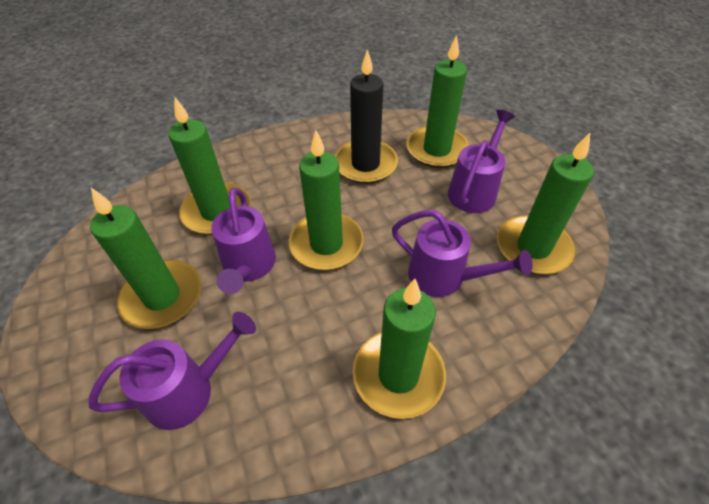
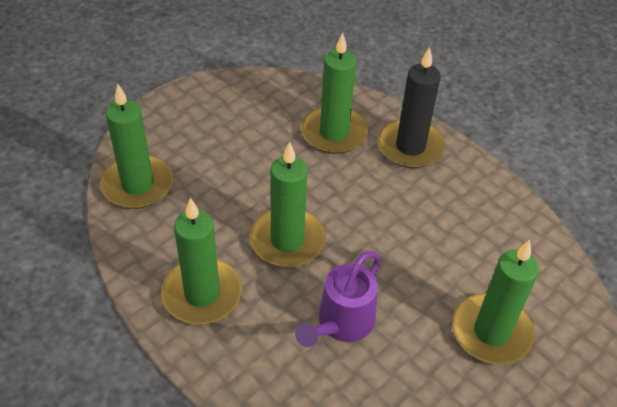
green candle: 6 -> 5
purple watering can: 4 -> 1

